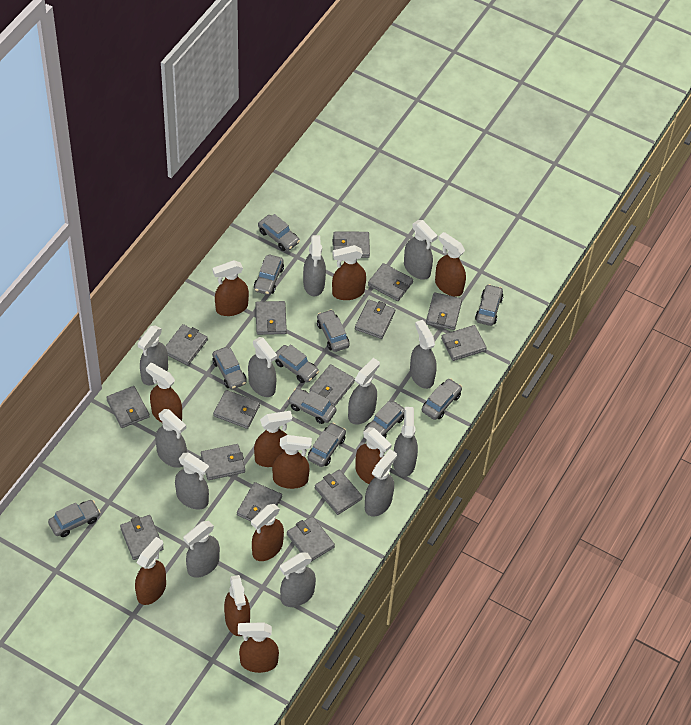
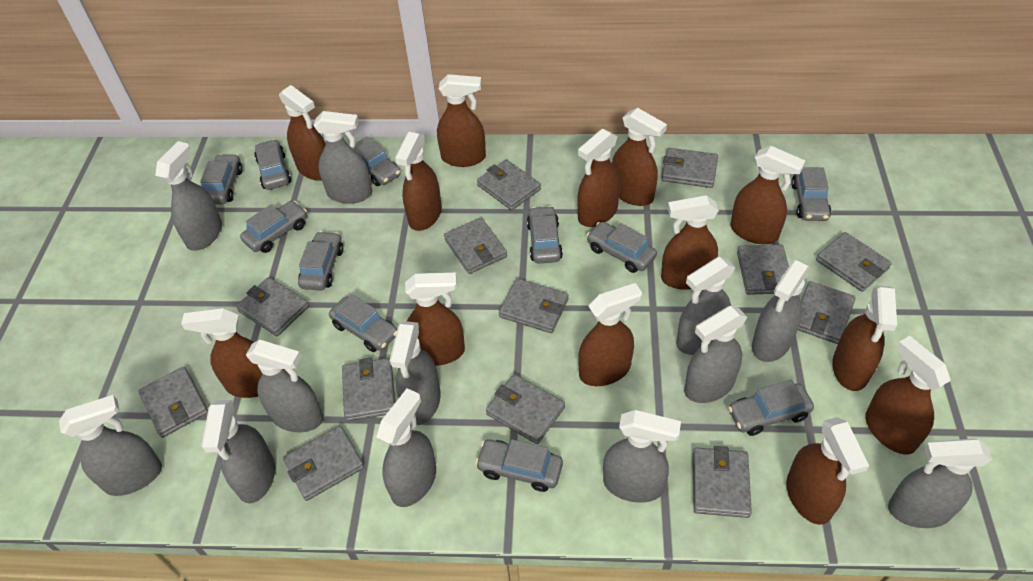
brown spray bottle: 11 -> 13
grey wallet: 15 -> 13

